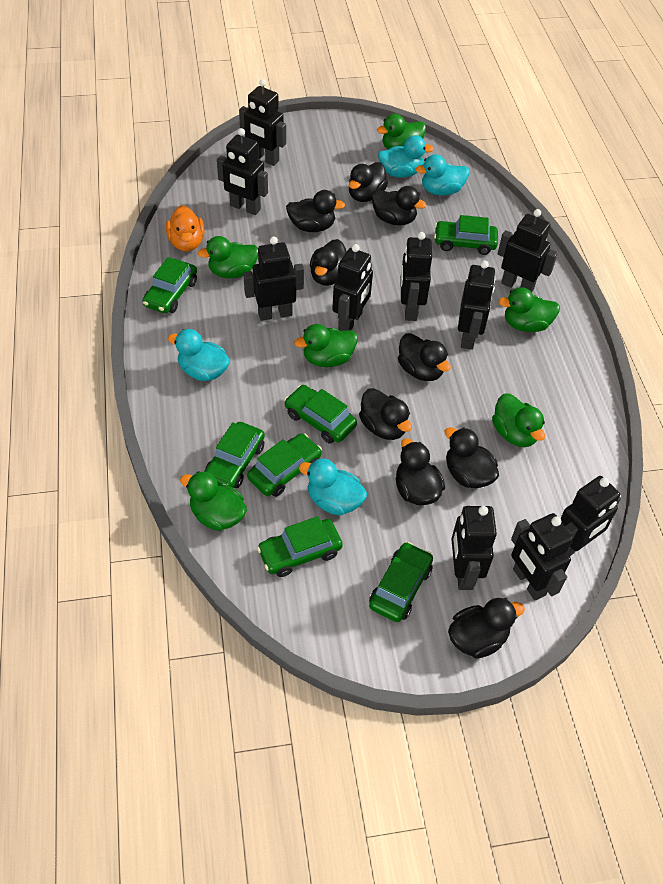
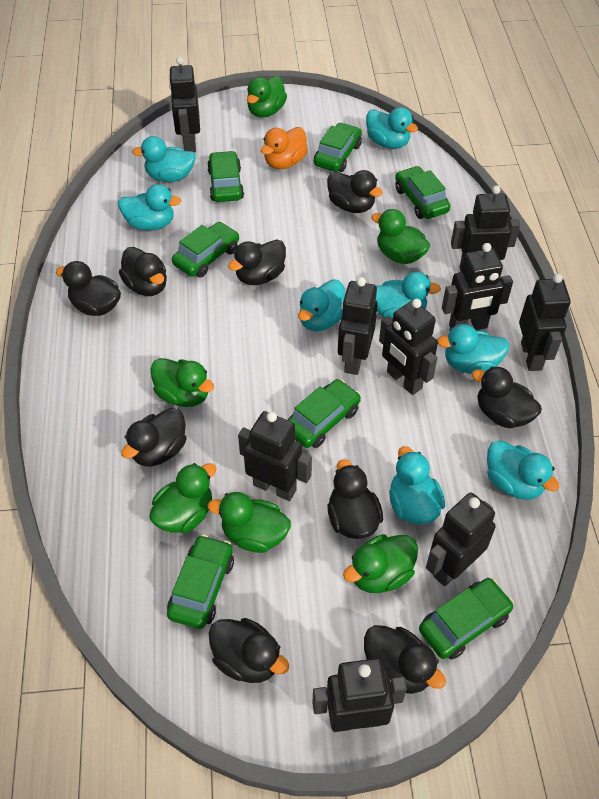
black robot: 10 -> 9
turquoise duck: 4 -> 8

